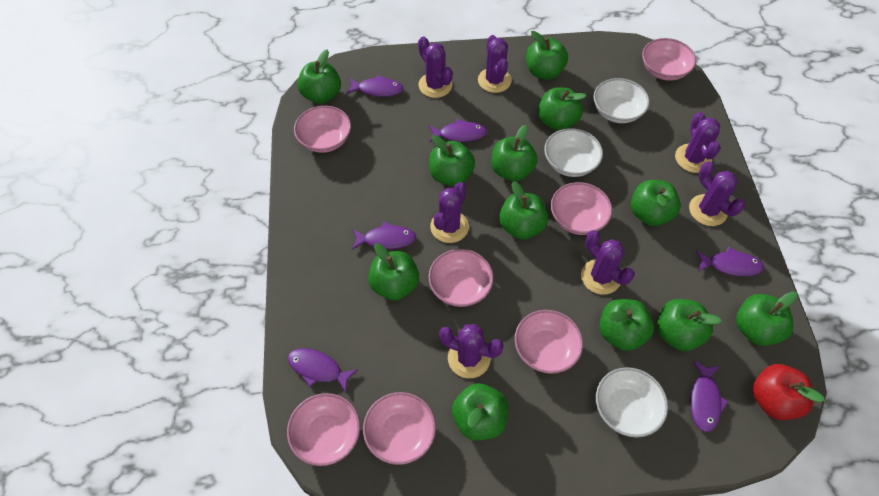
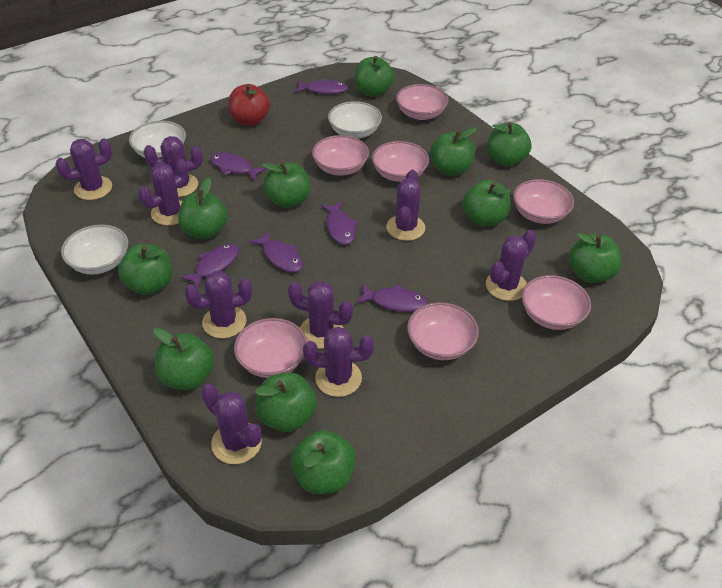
green apple: 12 -> 11
purple cactus: 7 -> 9

